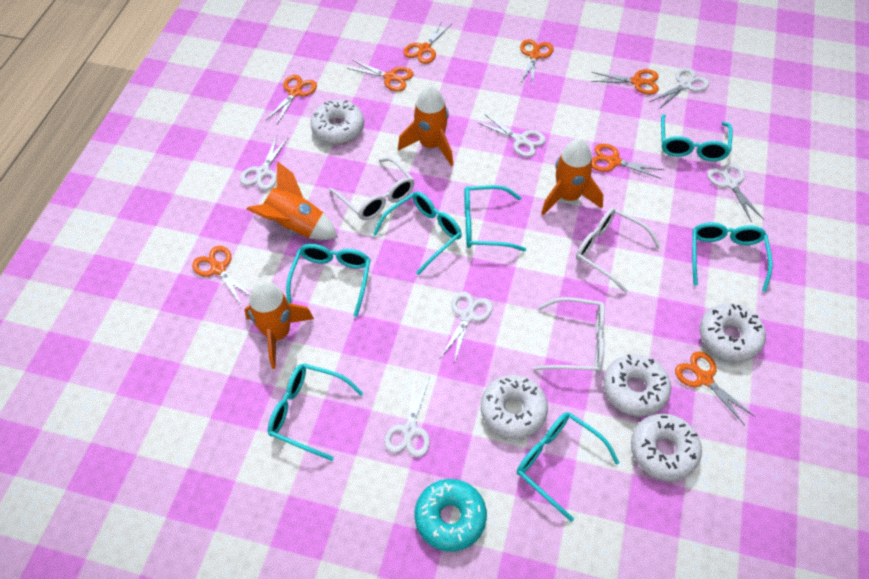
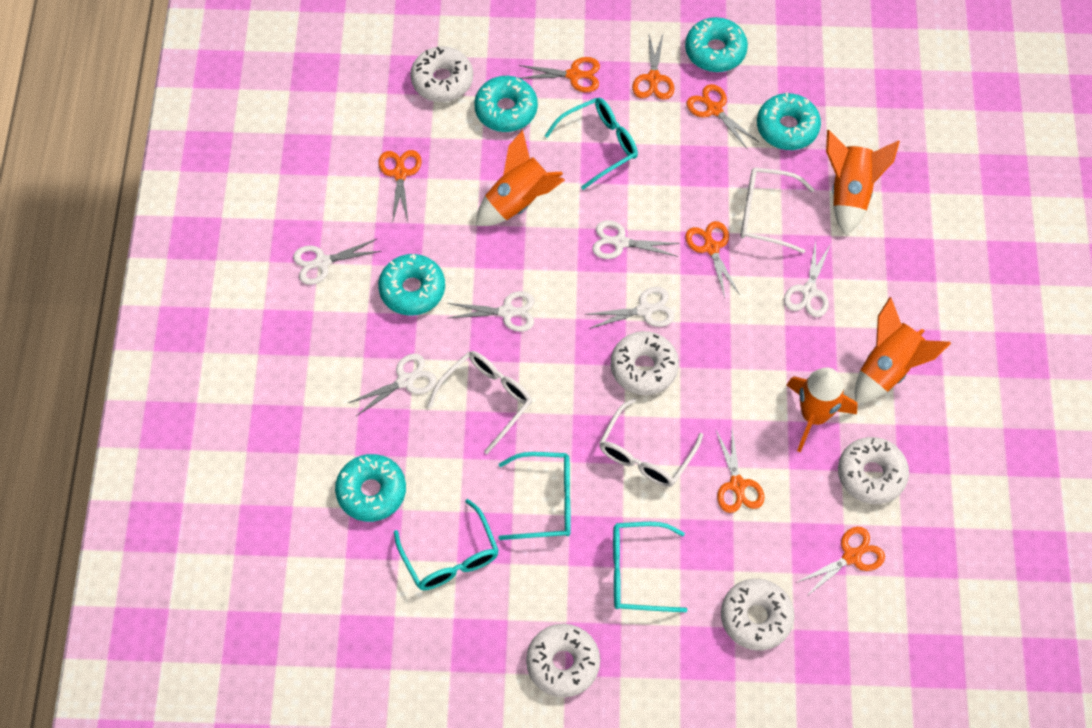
orange scissors: 8 -> 7
turquoise donut: 1 -> 5
turquoise glasses: 7 -> 4

